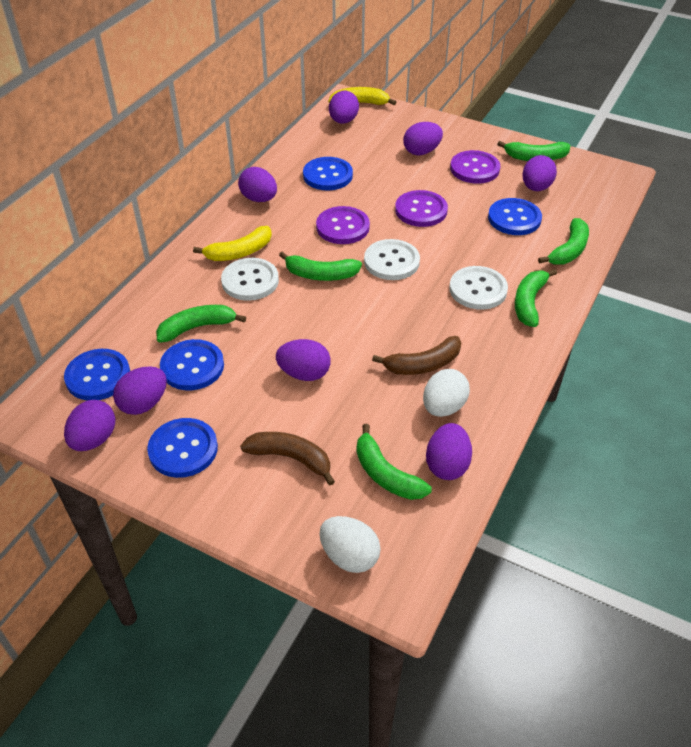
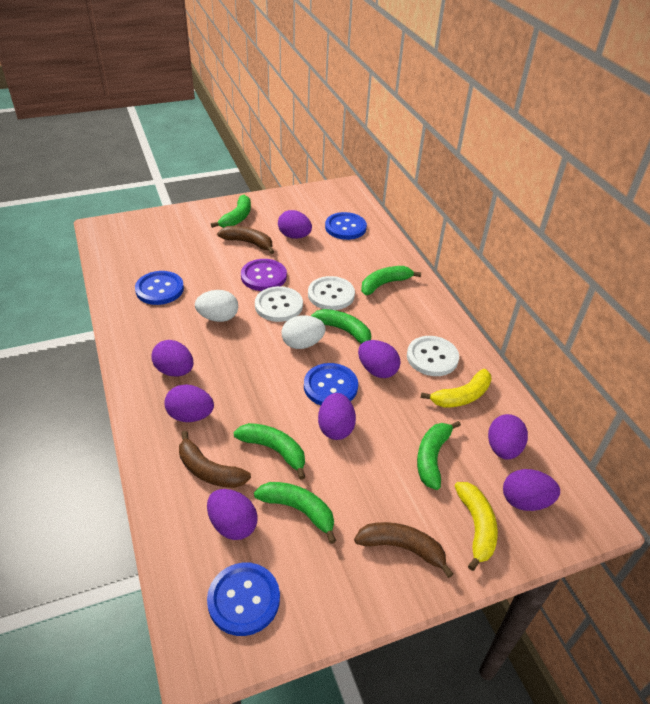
blue button: 5 -> 4
brown banana: 2 -> 3
purple button: 3 -> 1

